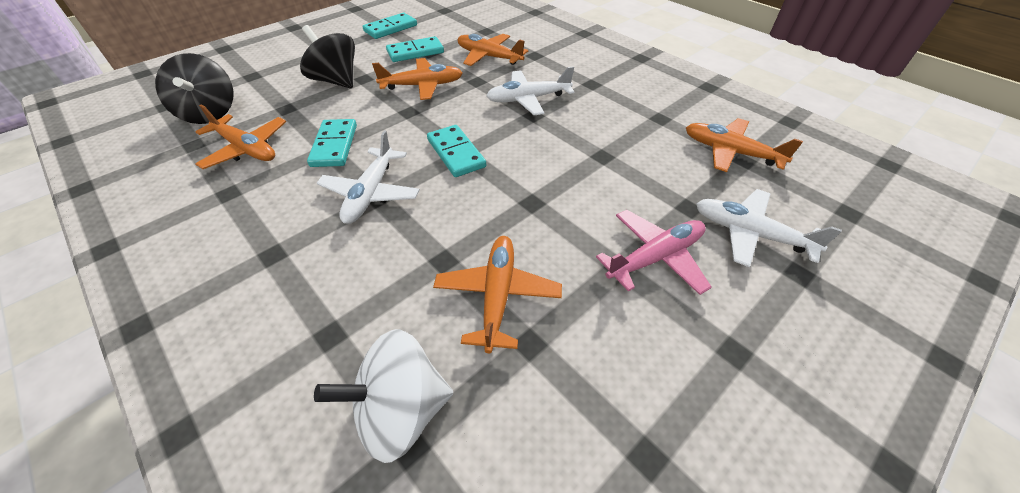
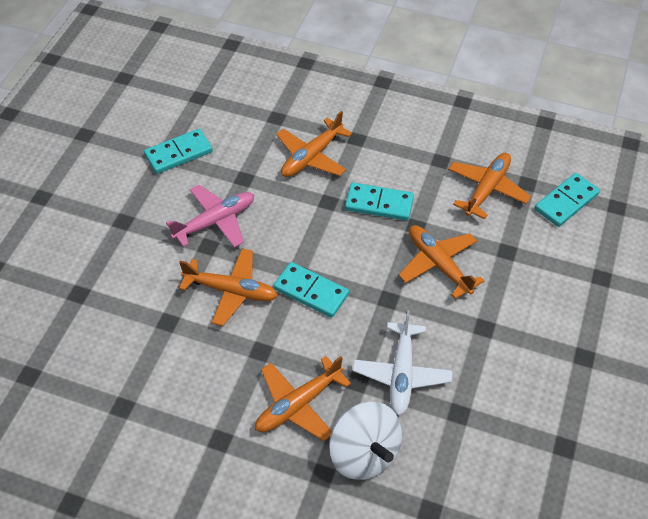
black spinning top: 2 -> 0
white plane: 3 -> 1

